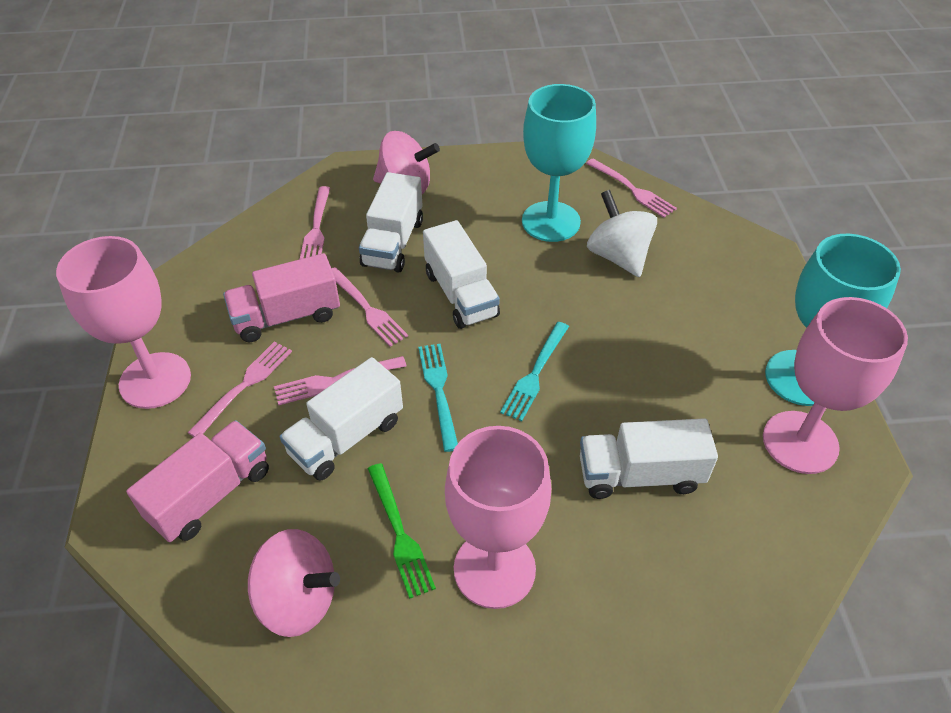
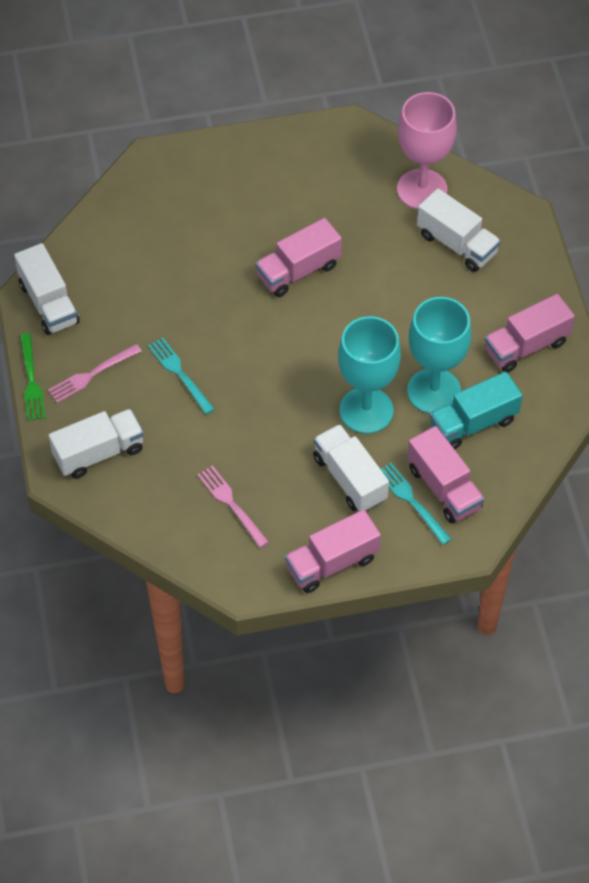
pink fork: 5 -> 2
pink goblet: 3 -> 1
pink spinning top: 2 -> 0
pink truck: 2 -> 4
turquoise truck: 0 -> 1
white spinning top: 1 -> 0

